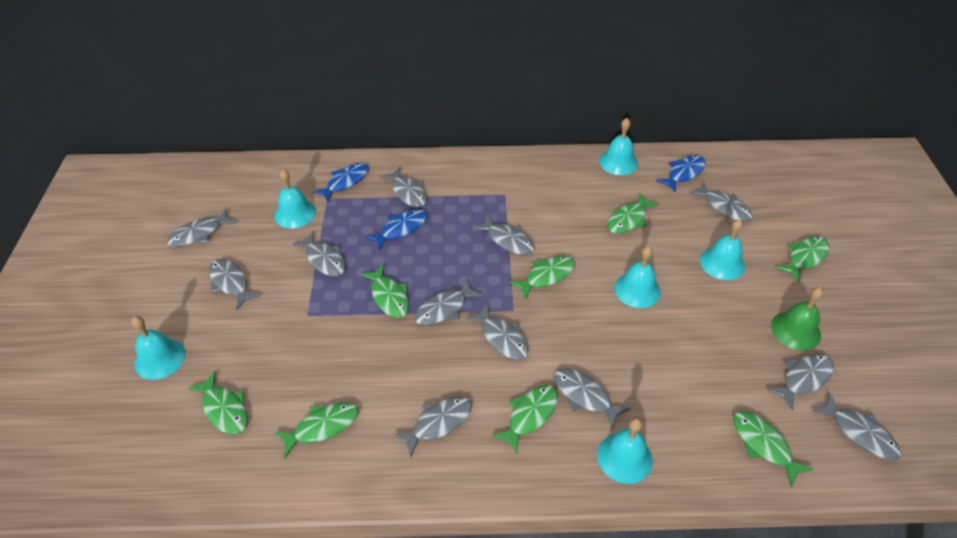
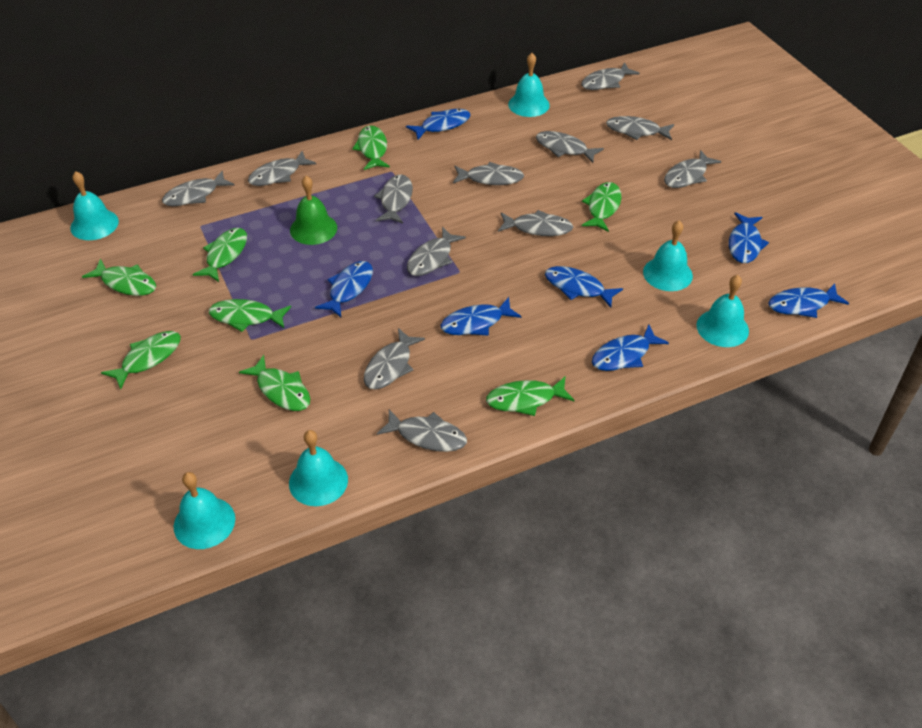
blue fish: 3 -> 7

